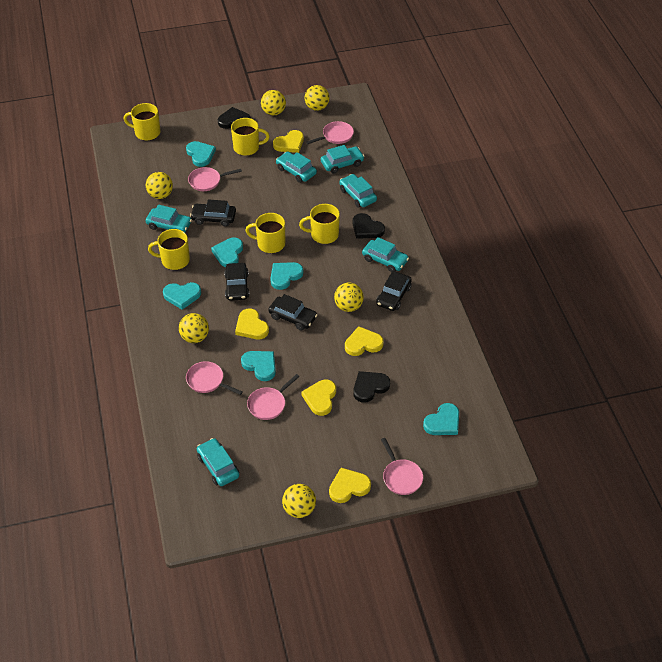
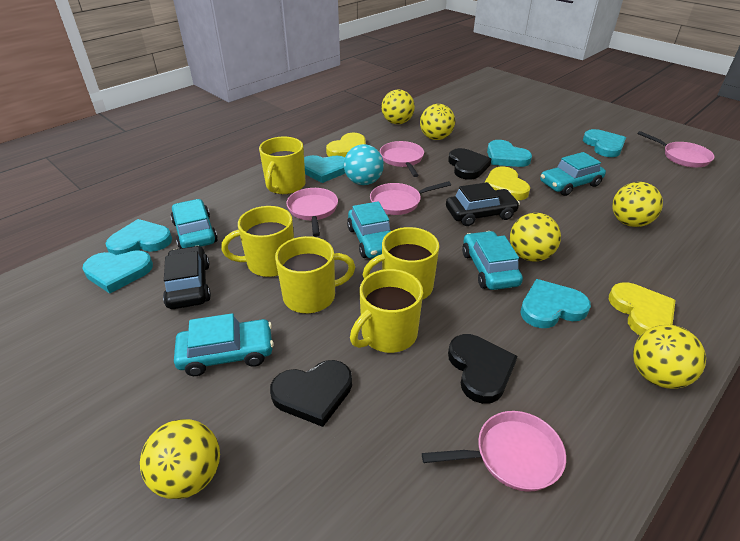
black car: 4 -> 2
turquoise ball: 0 -> 1
turquoise car: 6 -> 5
yellow heart: 5 -> 3

